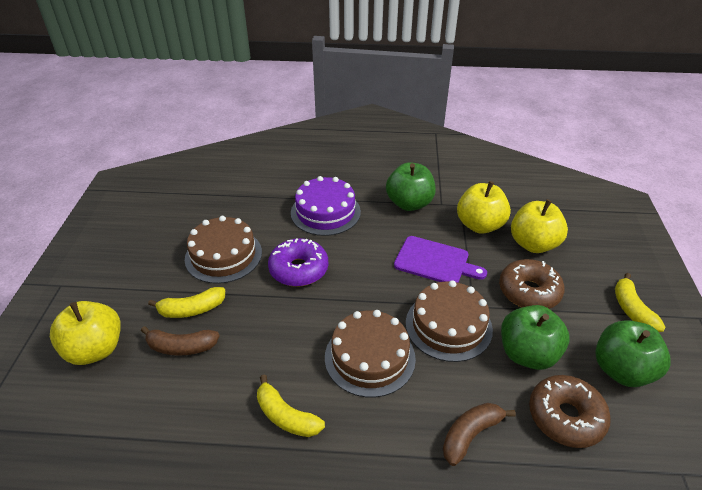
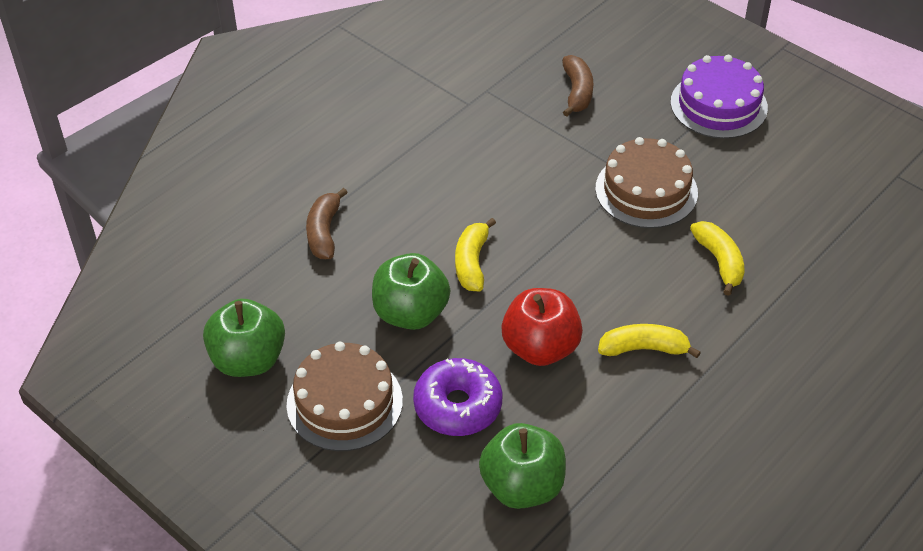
brown cake: 3 -> 2
brown donut: 2 -> 0
purple cutting board: 1 -> 0
red apple: 0 -> 1
yellow apple: 3 -> 0

